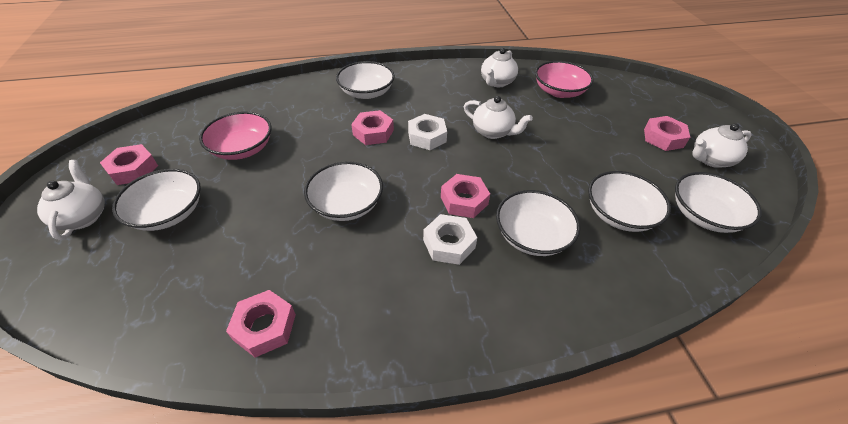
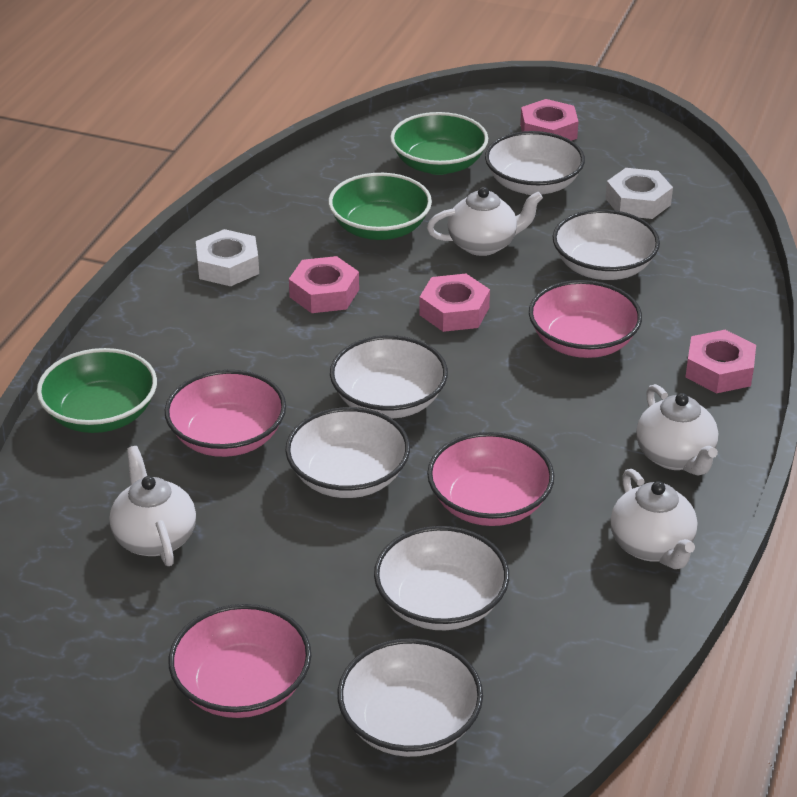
green bowl: 0 -> 3
pink bowl: 2 -> 4
pink nut: 5 -> 4

